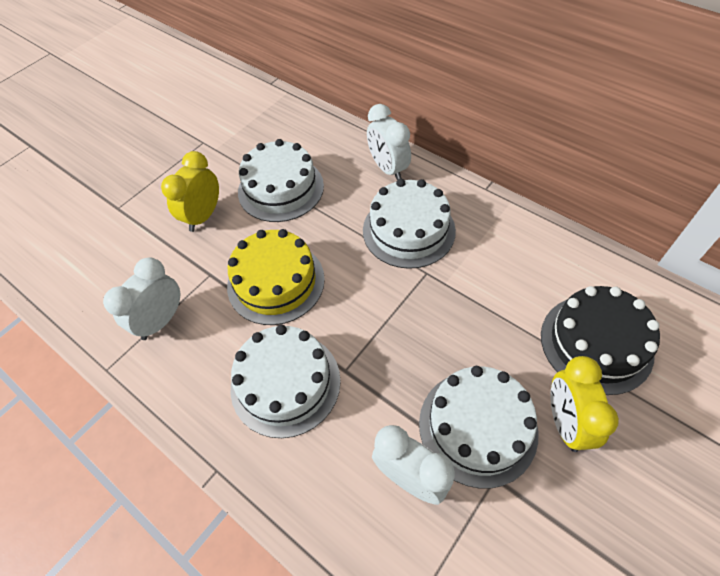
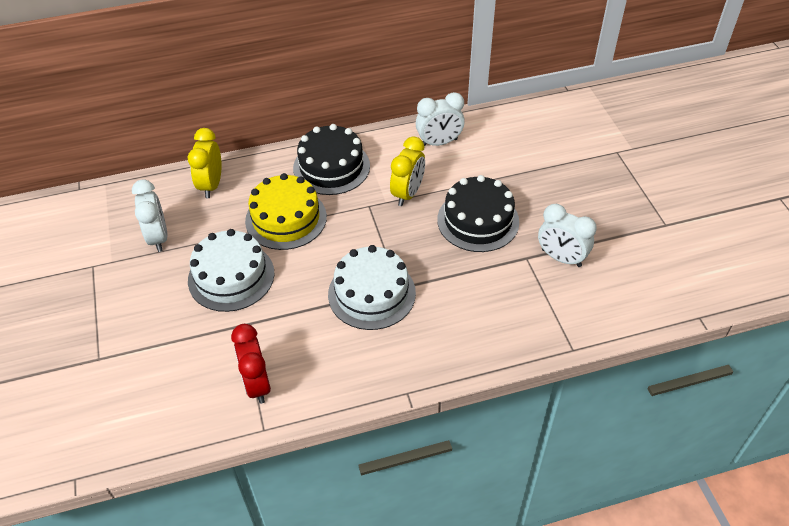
black cake: 1 -> 2
red clock: 0 -> 1
white cake: 4 -> 2

